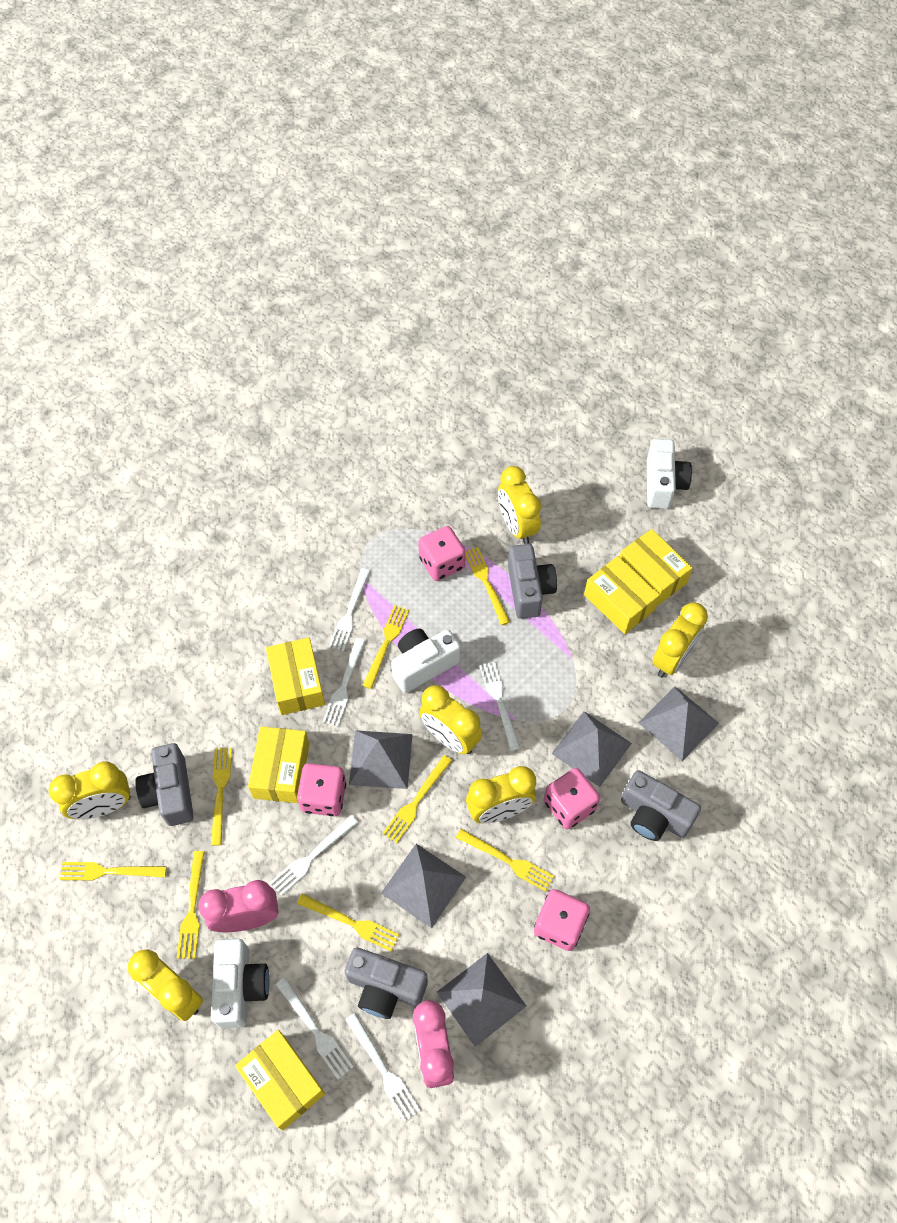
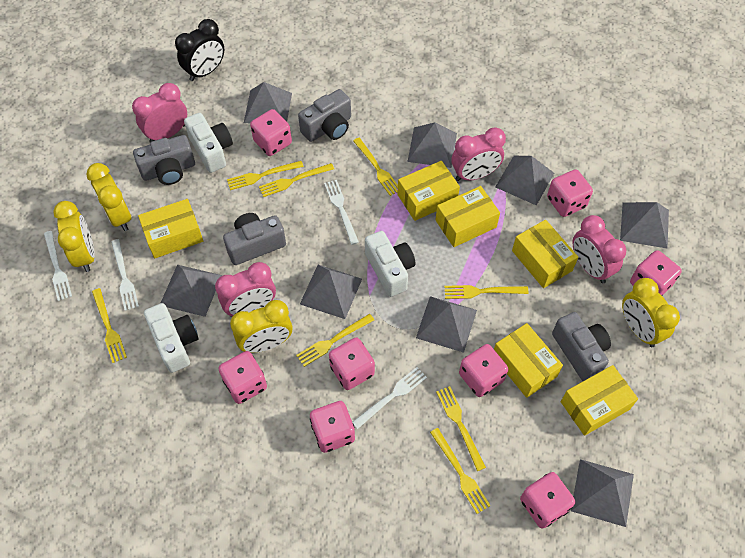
black clock: 0 -> 1
grey pyramid: 5 -> 8
pink clock: 2 -> 4
pink dice: 4 -> 8
white fork: 6 -> 4
yellow box: 5 -> 6
yellow clock: 6 -> 4

